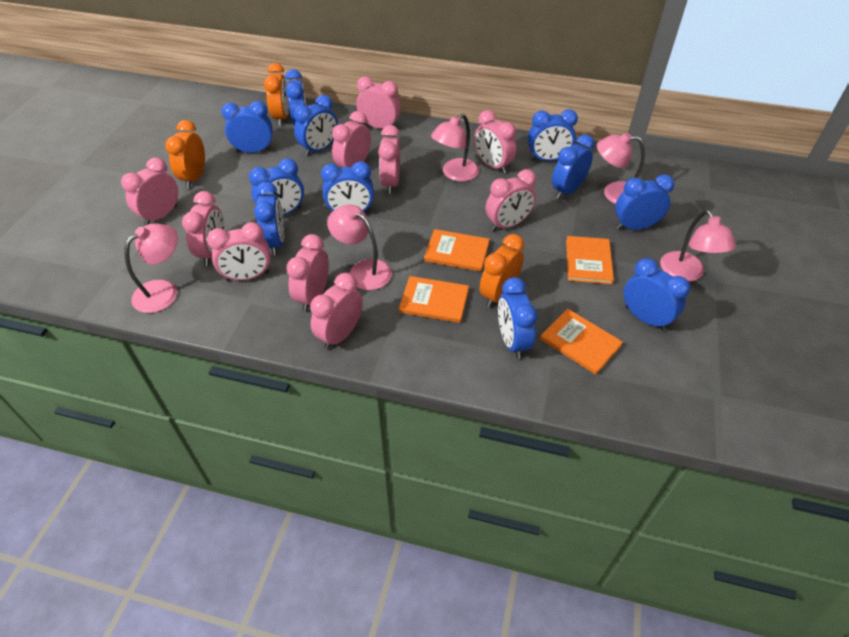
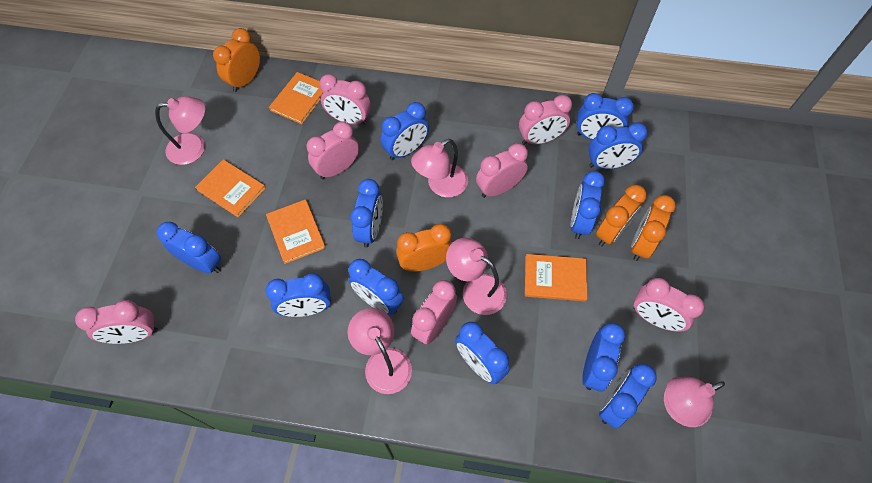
orange clock: 3 -> 4
pink clock: 10 -> 7

